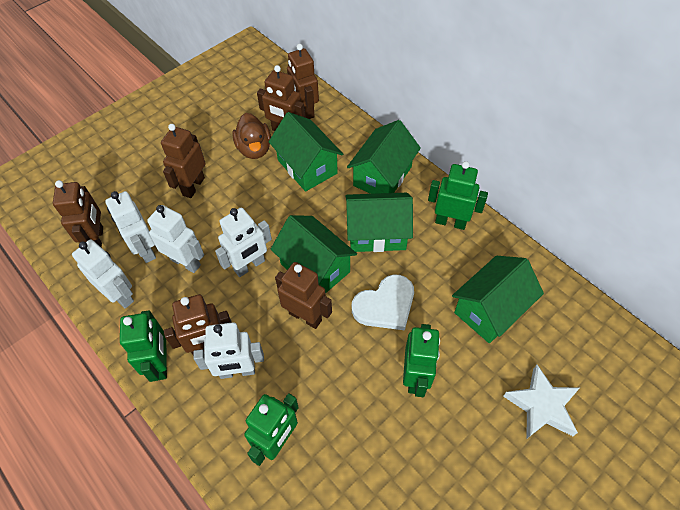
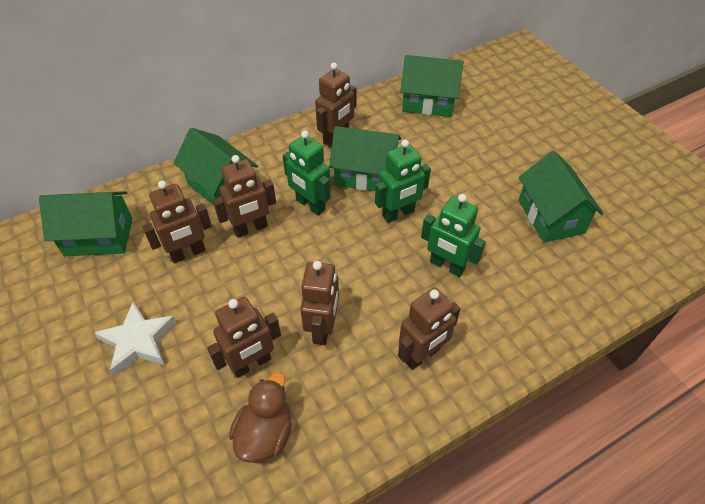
green robot: 4 -> 3
white heart: 1 -> 0
white robot: 5 -> 0

